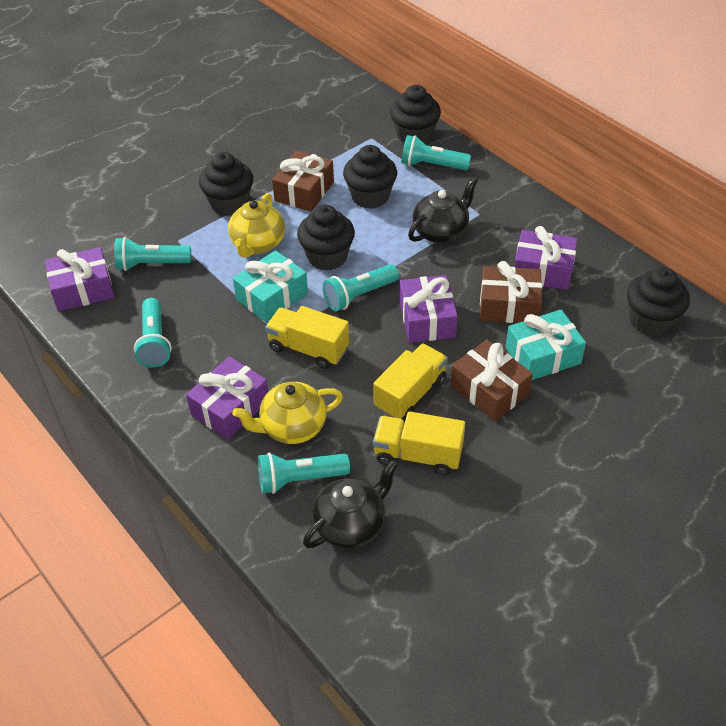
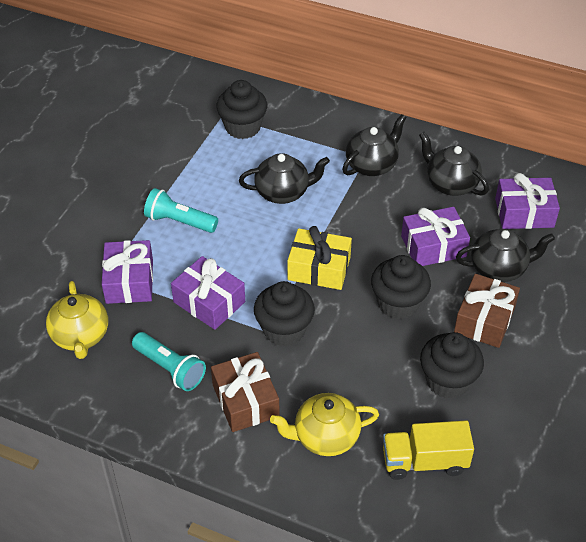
black cupcake: 5 -> 4
black teapot: 2 -> 4
brown gift: 3 -> 2
turquoise flashlight: 5 -> 2
turquoise gift: 2 -> 0
yellow gift: 0 -> 1
yellow truck: 3 -> 1

